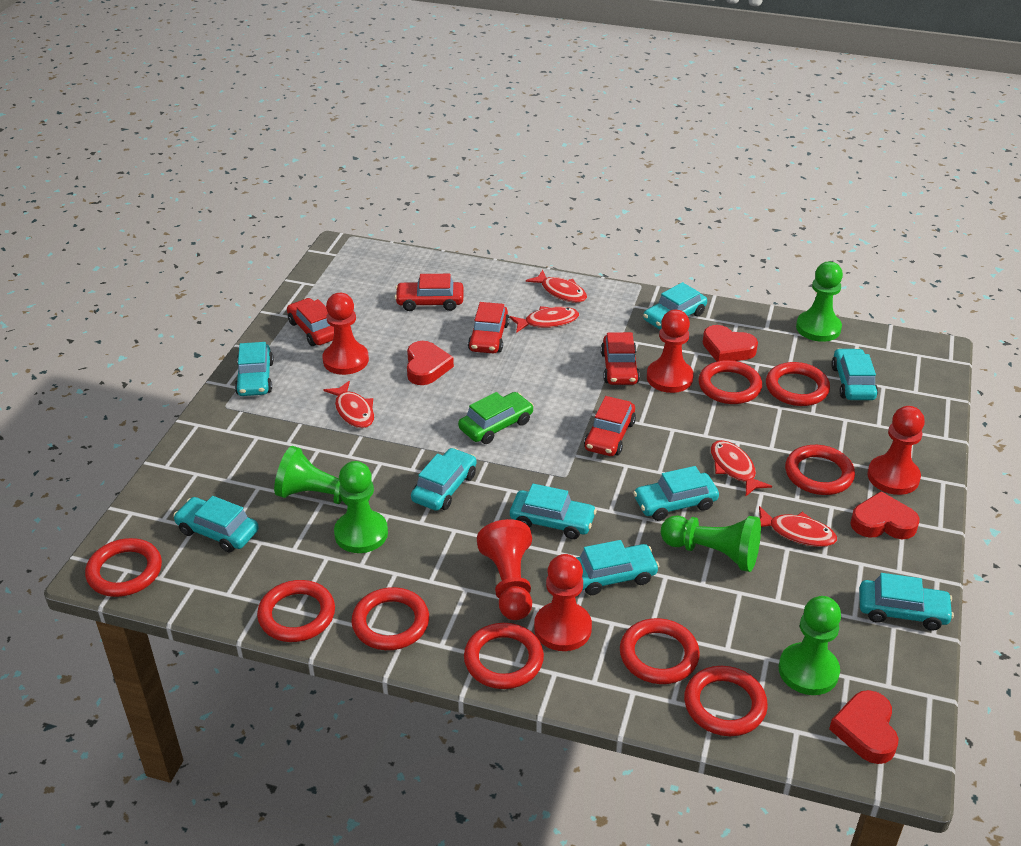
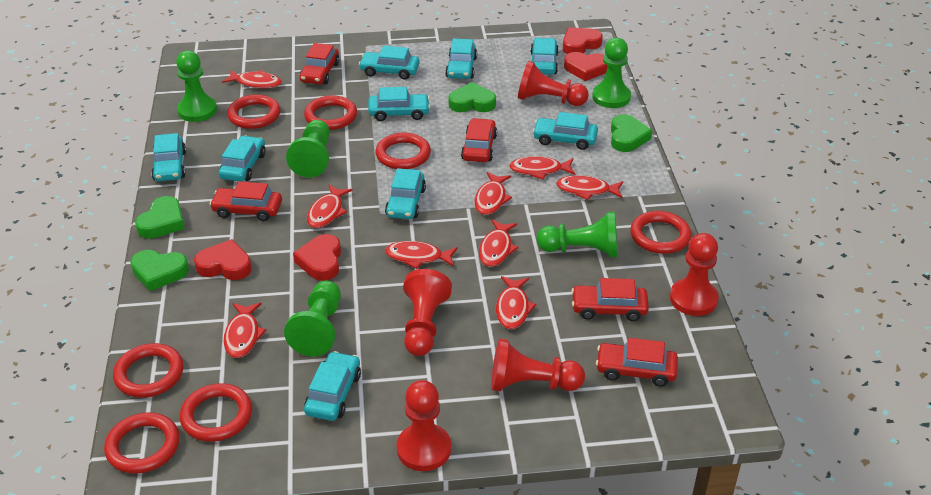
green car: 1 -> 0
green heart: 0 -> 4
red fish: 5 -> 9
red ring: 9 -> 7

